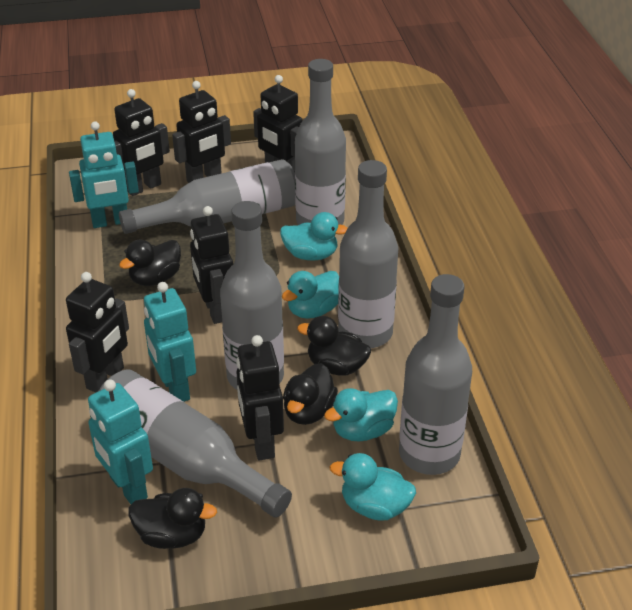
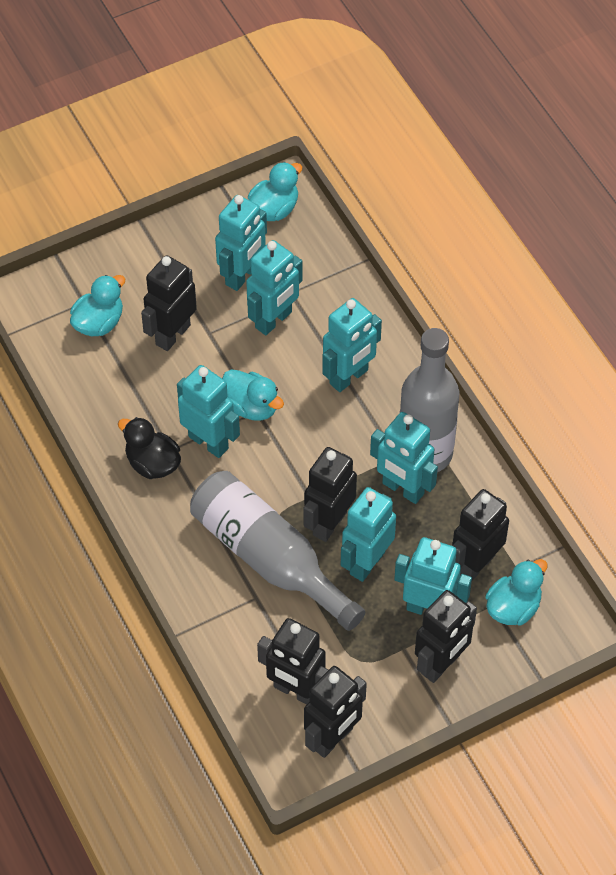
black duck: 4 -> 1
grey bottle: 6 -> 2
turquoise robot: 3 -> 7

